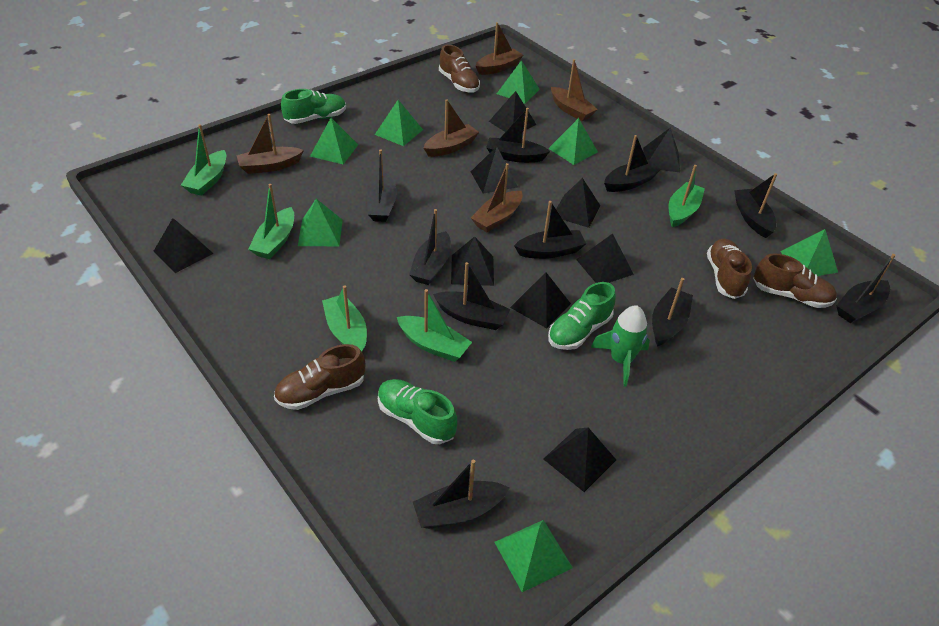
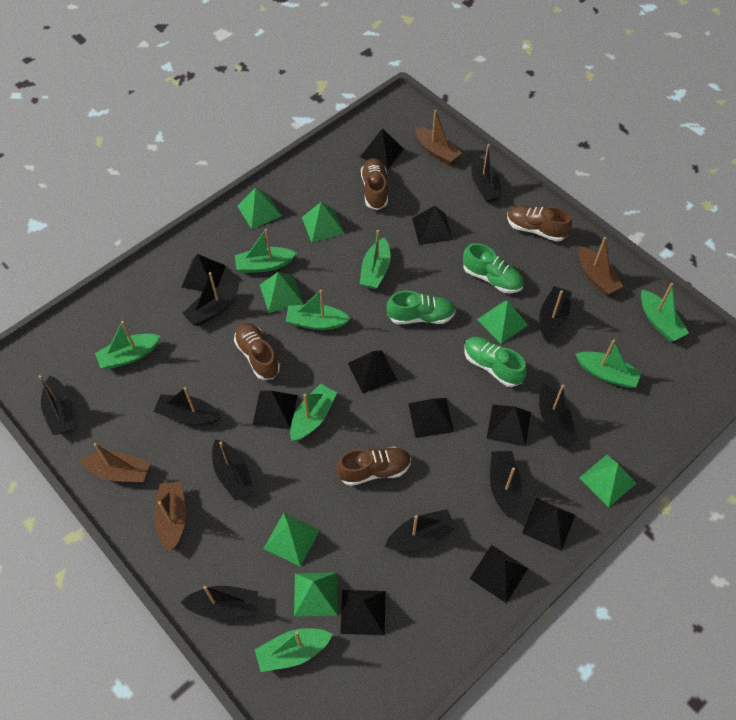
black pyramid: 9 -> 10
brown boat: 5 -> 4
green boat: 5 -> 8
green rocket: 1 -> 0

